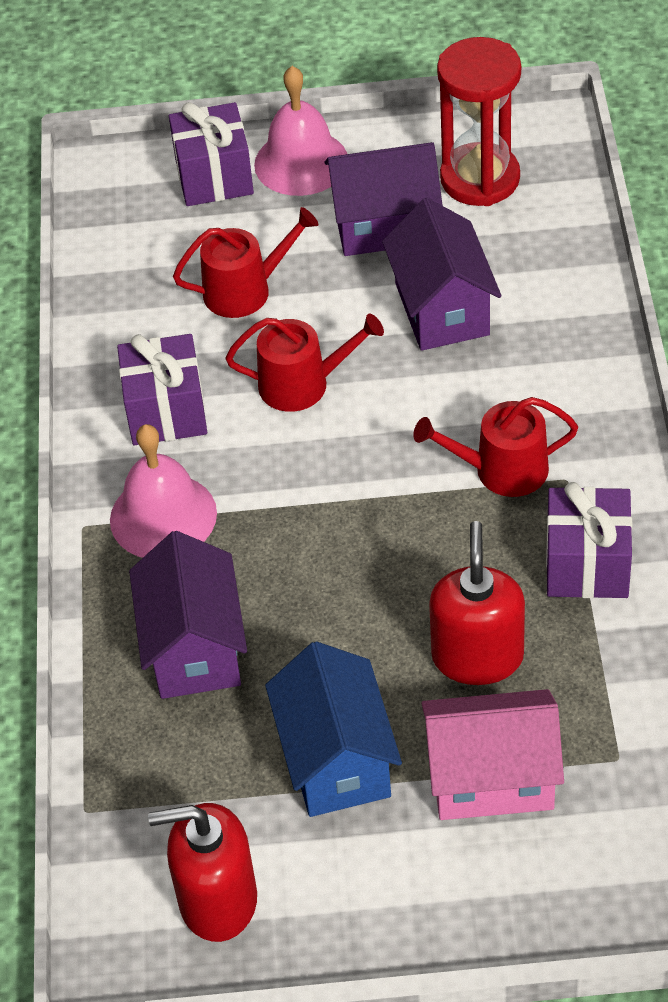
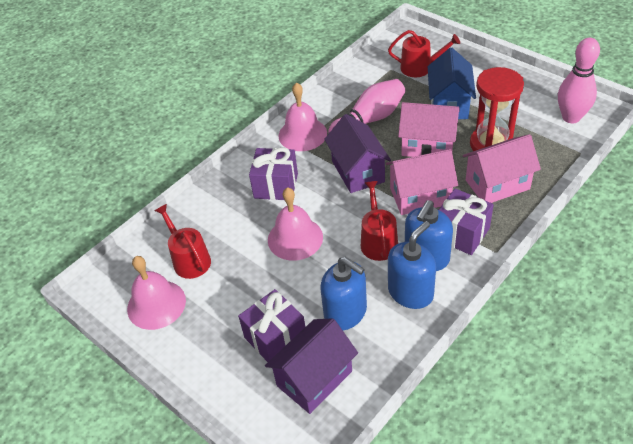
blue soap dispenser: 0 -> 3
pink bell: 2 -> 3
pink bowling pin: 0 -> 2
pink house: 1 -> 3
purple house: 3 -> 2
red soap dispenser: 2 -> 0

